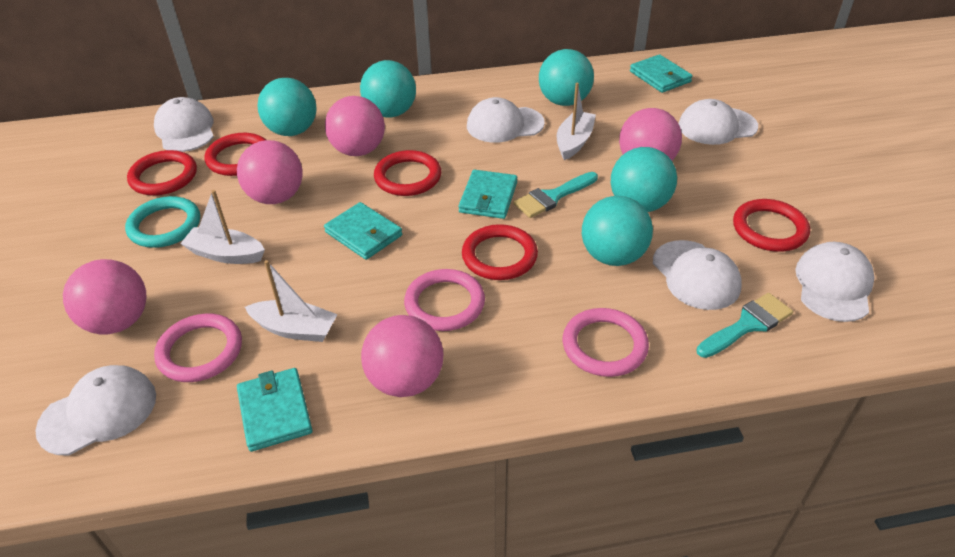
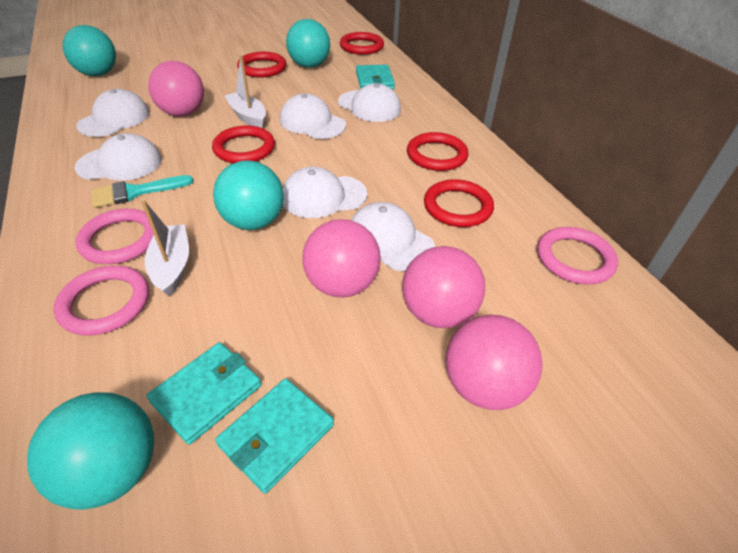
pink ball: 5 -> 4
turquoise ball: 5 -> 4
turquoise brush: 2 -> 1
turquoise ring: 1 -> 0
turquoise wallet: 4 -> 3
white boat: 3 -> 2

